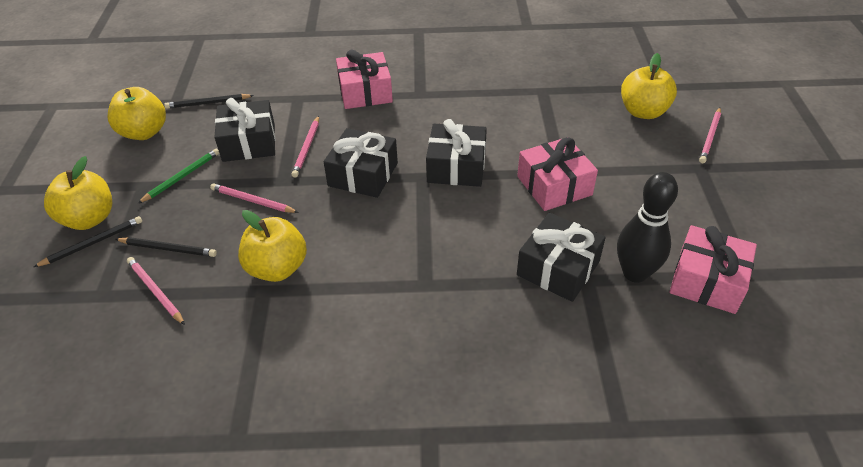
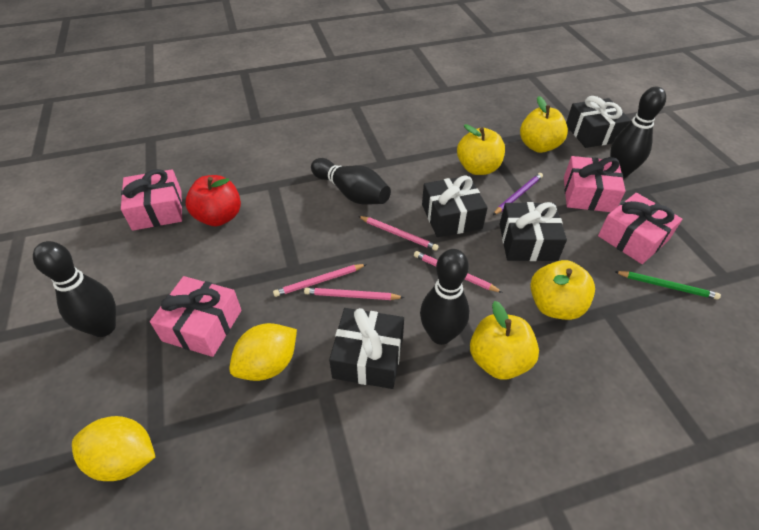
black bowling pin: 1 -> 4
black pencil: 3 -> 0
pink gift: 3 -> 4
purple pencil: 0 -> 1
red apple: 0 -> 1
yellow lemon: 0 -> 2

